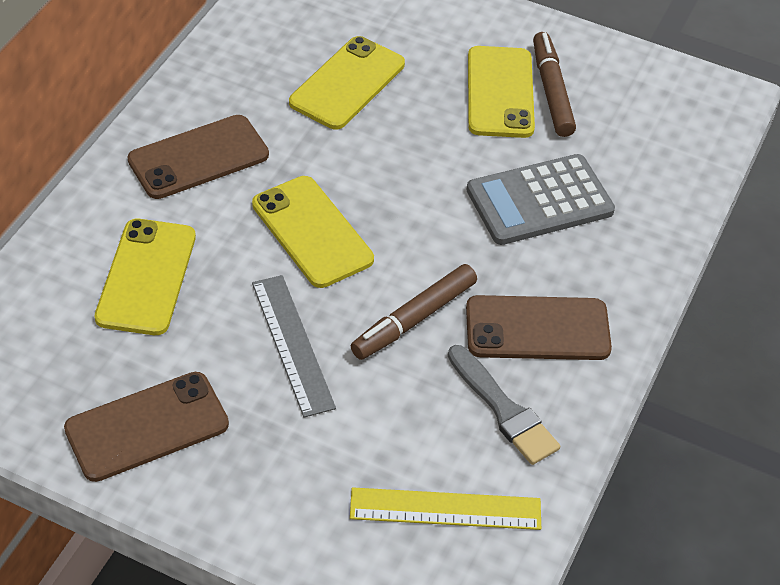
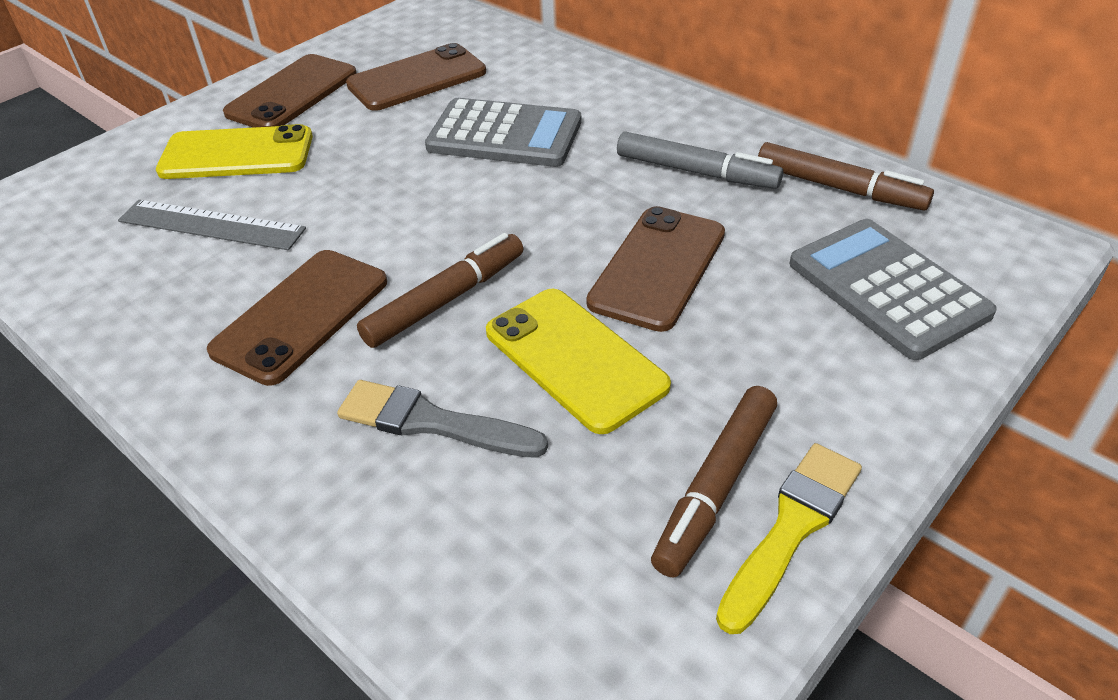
brown marker: 2 -> 3
brown phone: 3 -> 4
grey calculator: 1 -> 2
grey marker: 0 -> 1
yellow brush: 0 -> 1
yellow phone: 4 -> 2
yellow ruler: 1 -> 0

